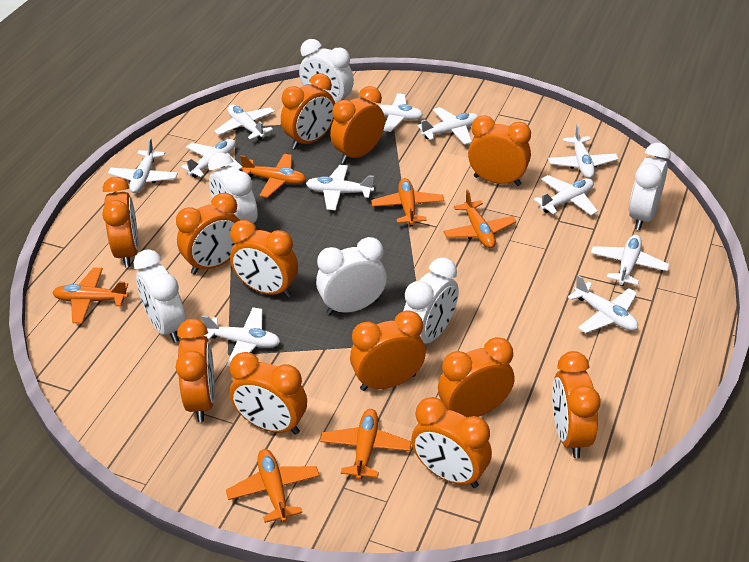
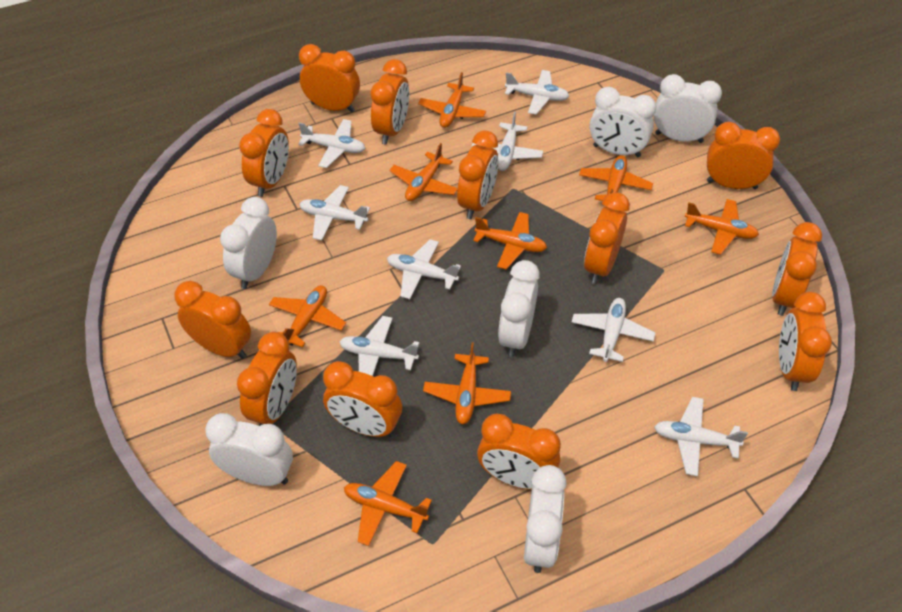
orange plane: 6 -> 8
white plane: 11 -> 8

